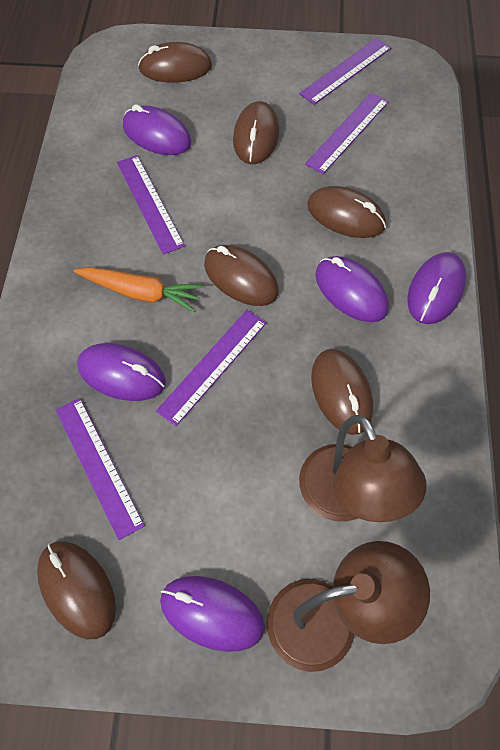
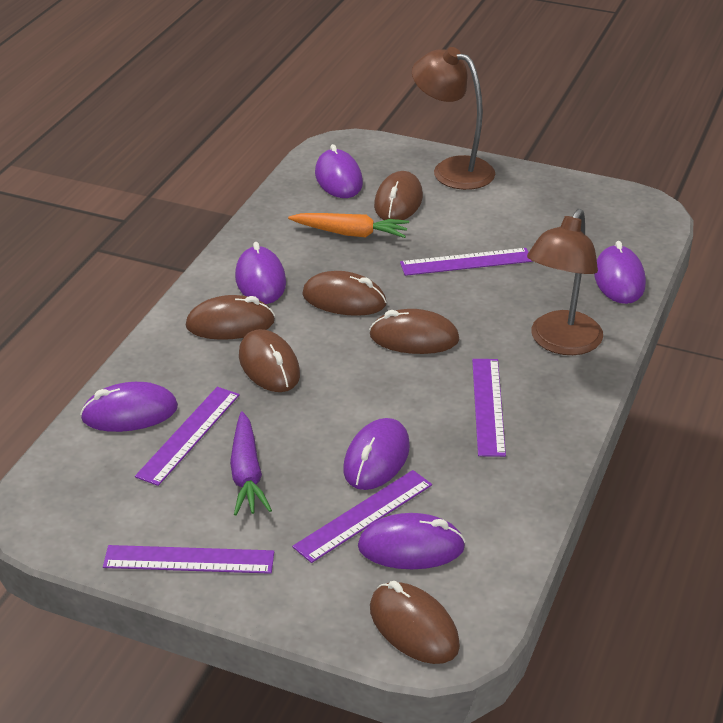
purple carrot: 0 -> 1
purple mouse: 5 -> 6

